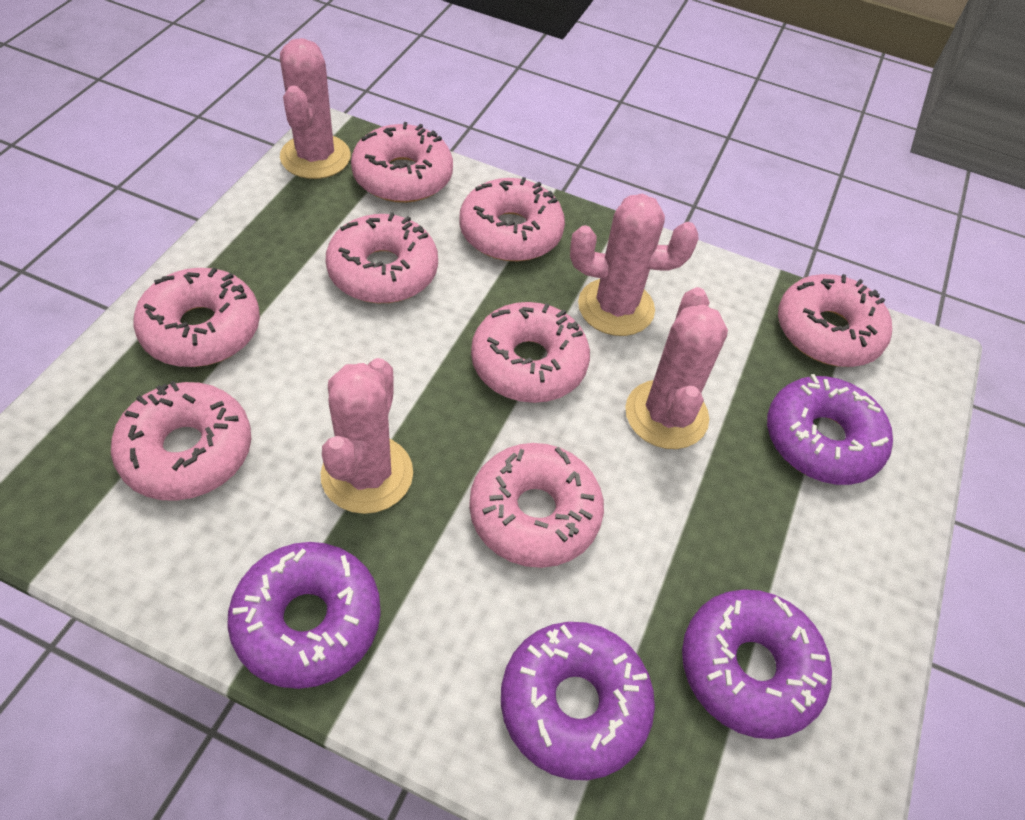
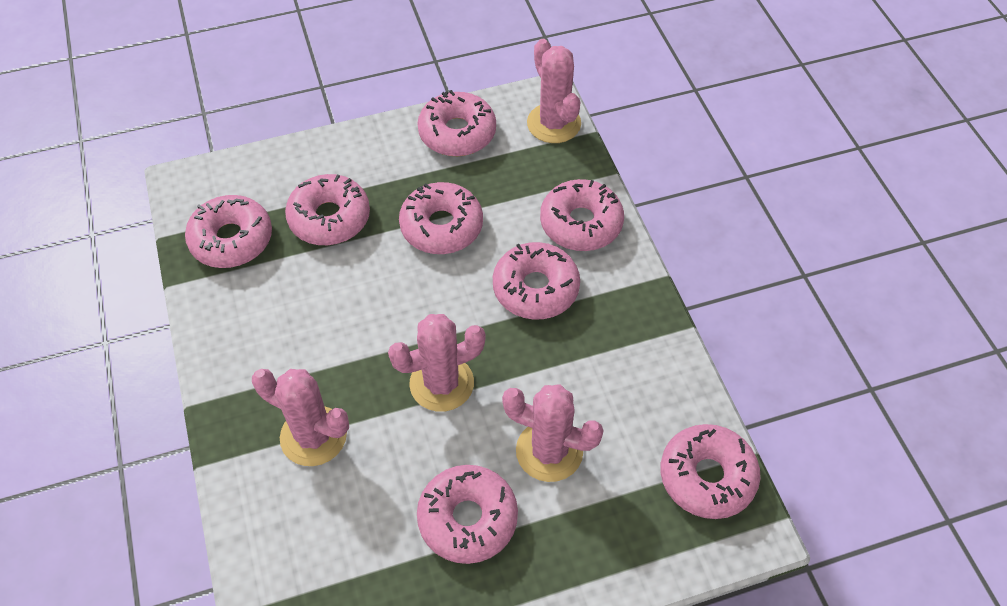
purple donut: 4 -> 0

